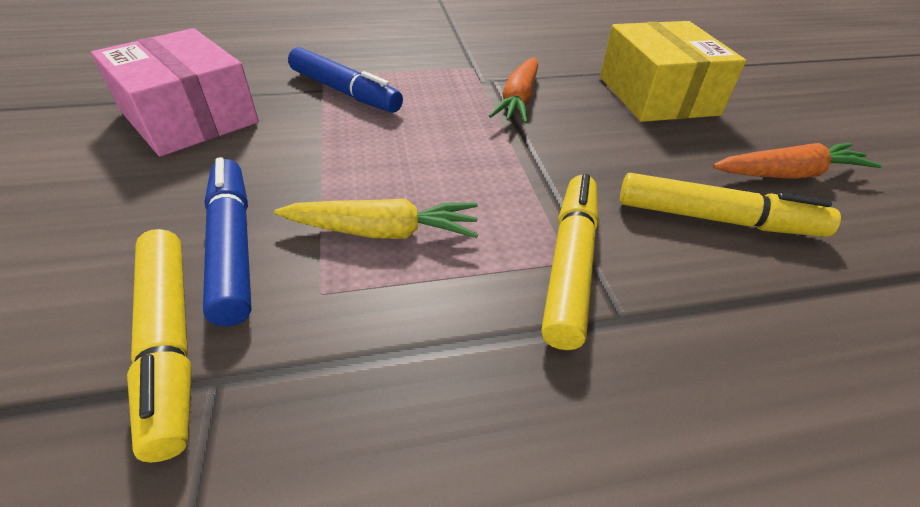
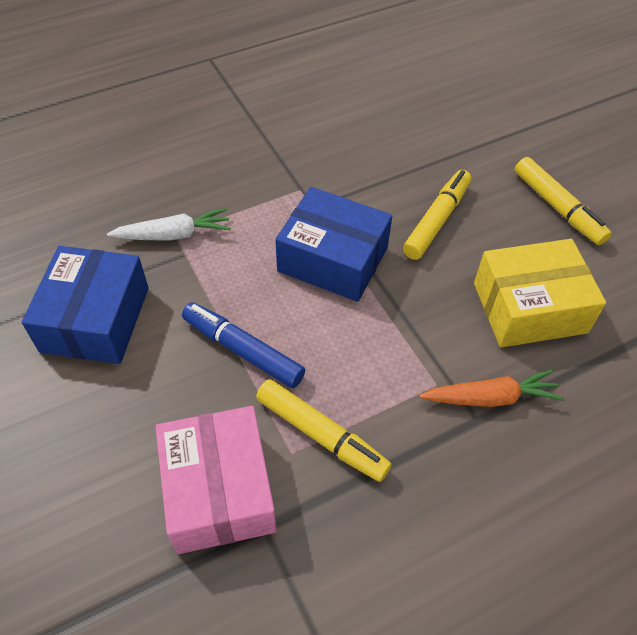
blue box: 0 -> 2
blue marker: 2 -> 1
orange carrot: 2 -> 1
white carrot: 0 -> 1
yellow carrot: 1 -> 0

